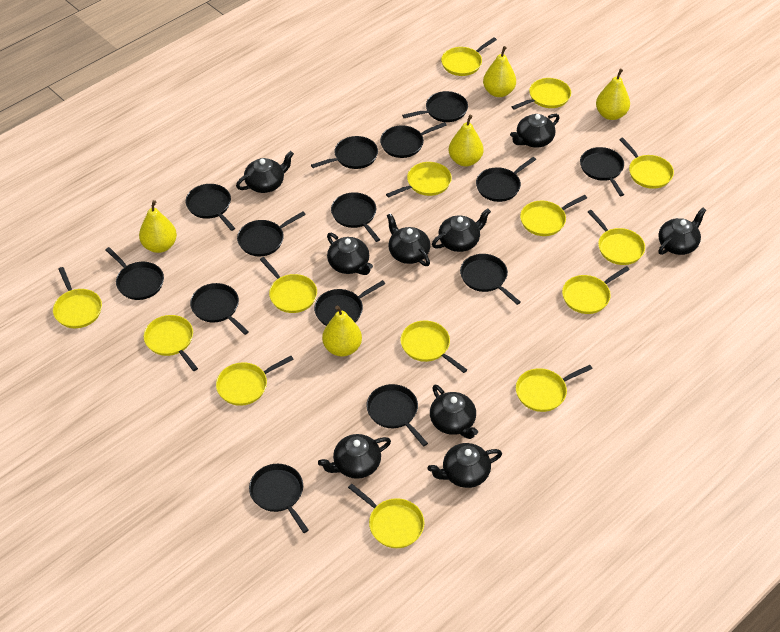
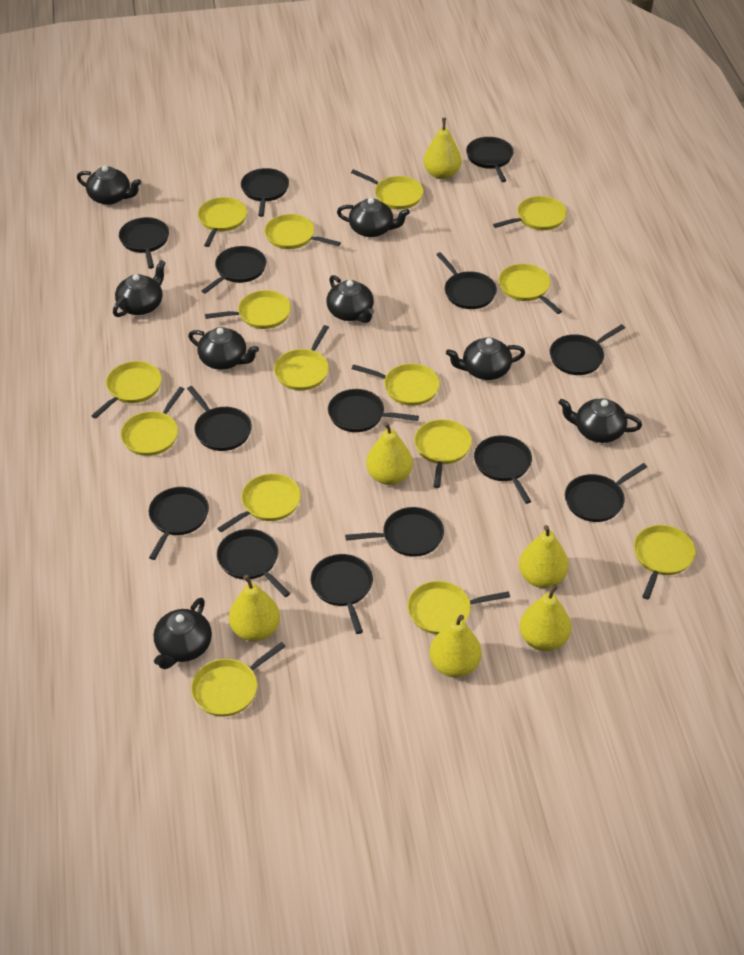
black teapot: 9 -> 8
yellow pan: 14 -> 15
yellow pear: 5 -> 6

